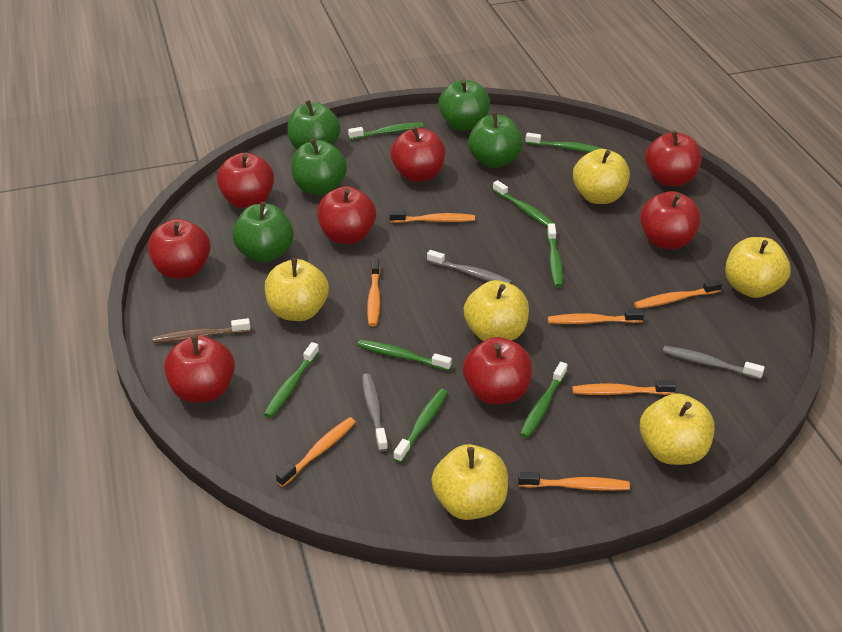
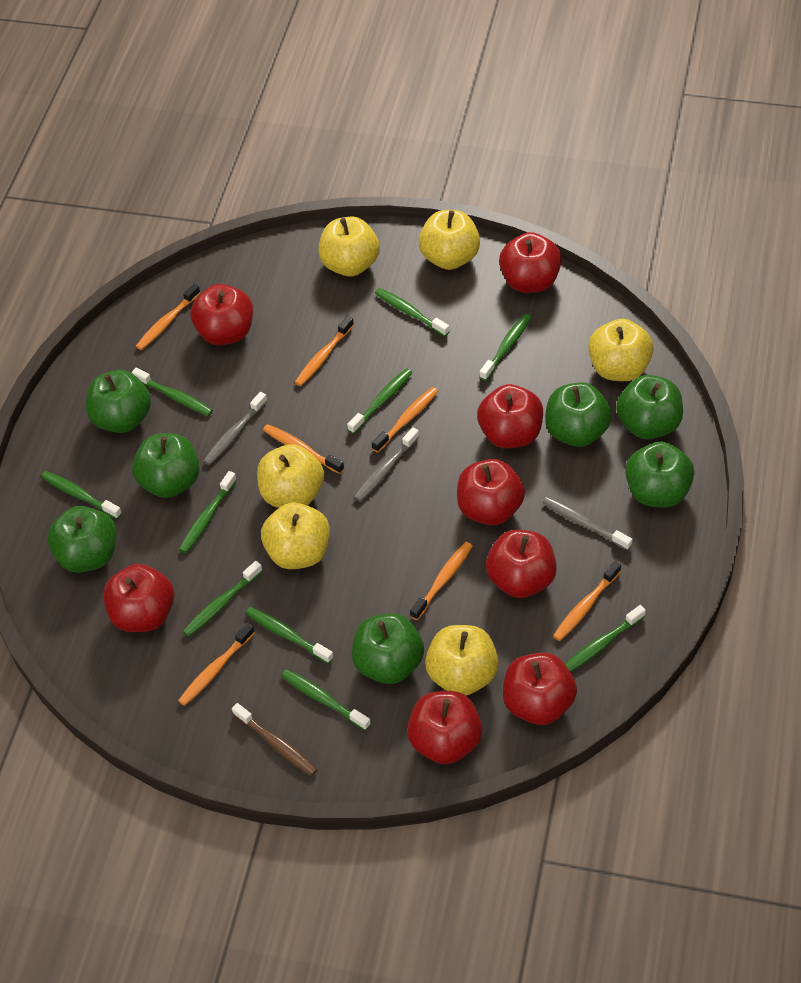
green apple: 5 -> 7
green toothbrush: 8 -> 10

